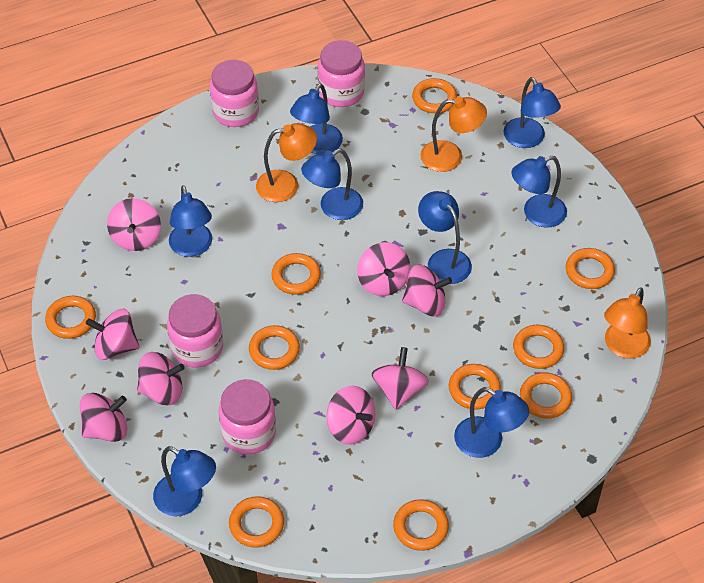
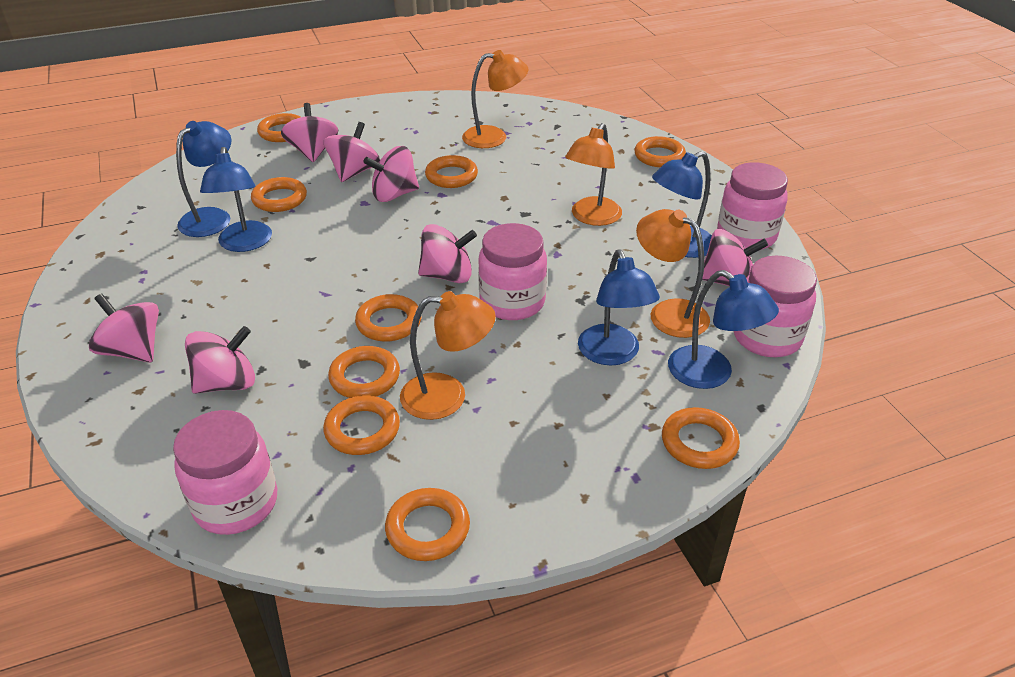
blue lamp: 8 -> 5
orange lamp: 3 -> 4
orange ring: 10 -> 9
pink spinning top: 8 -> 7

